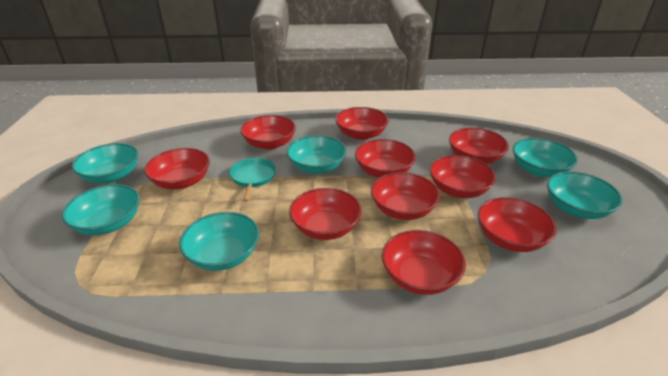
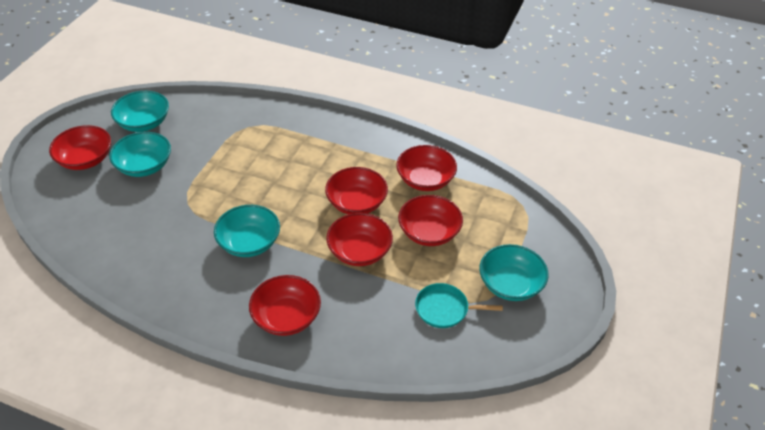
red bowl: 10 -> 6
turquoise bowl: 6 -> 4

